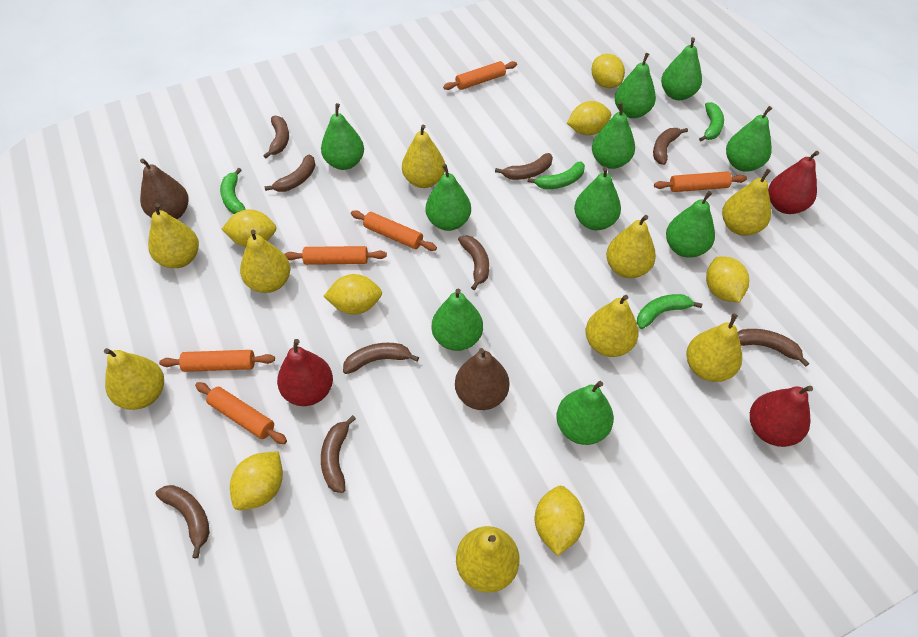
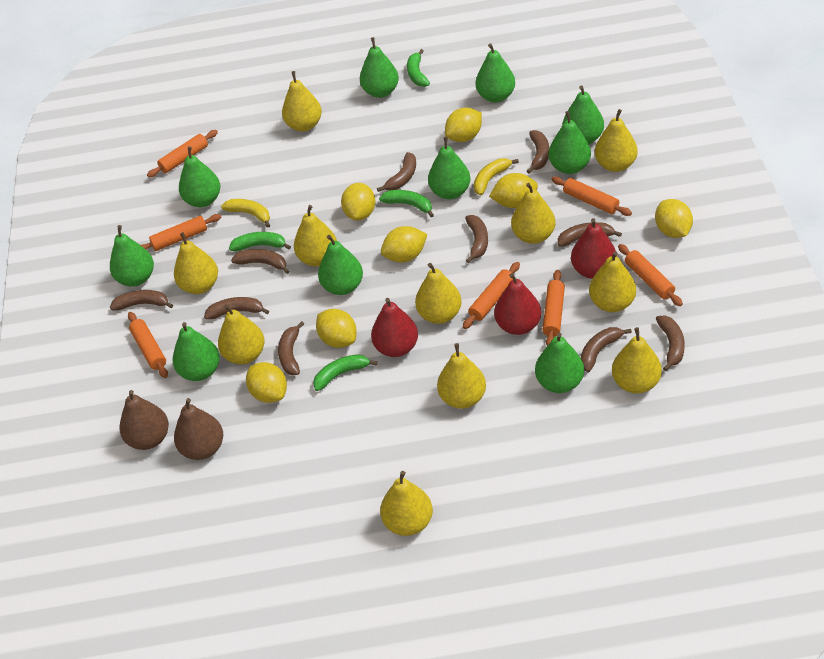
brown banana: 9 -> 10
orange rolling pin: 6 -> 7
yellow banana: 0 -> 2
yellow pear: 9 -> 11

